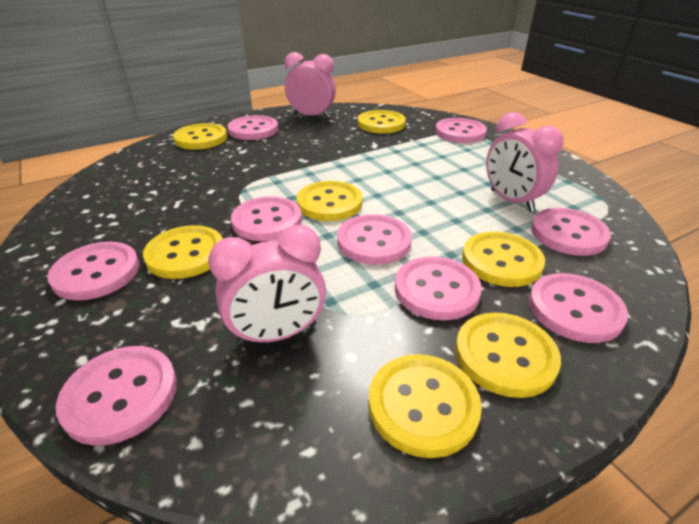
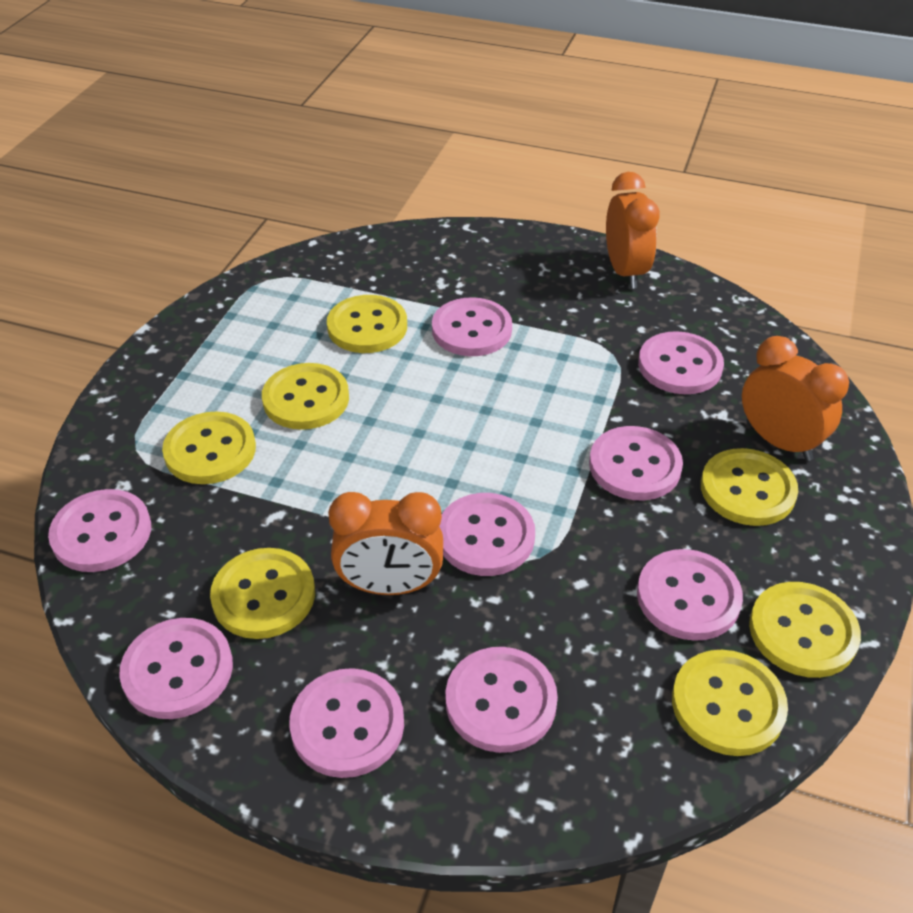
orange clock: 0 -> 3
pink clock: 3 -> 0

